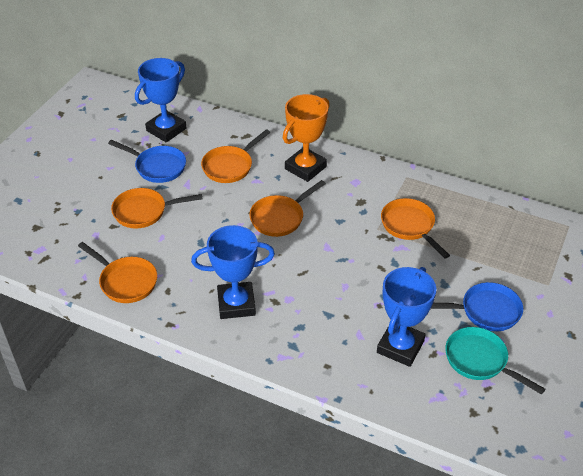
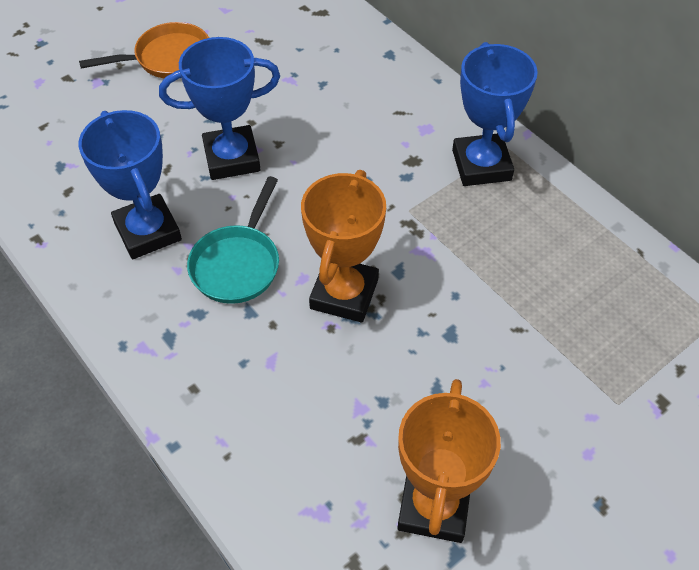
blue pan: 2 -> 0
orange pan: 5 -> 1
orange trophy: 1 -> 2

